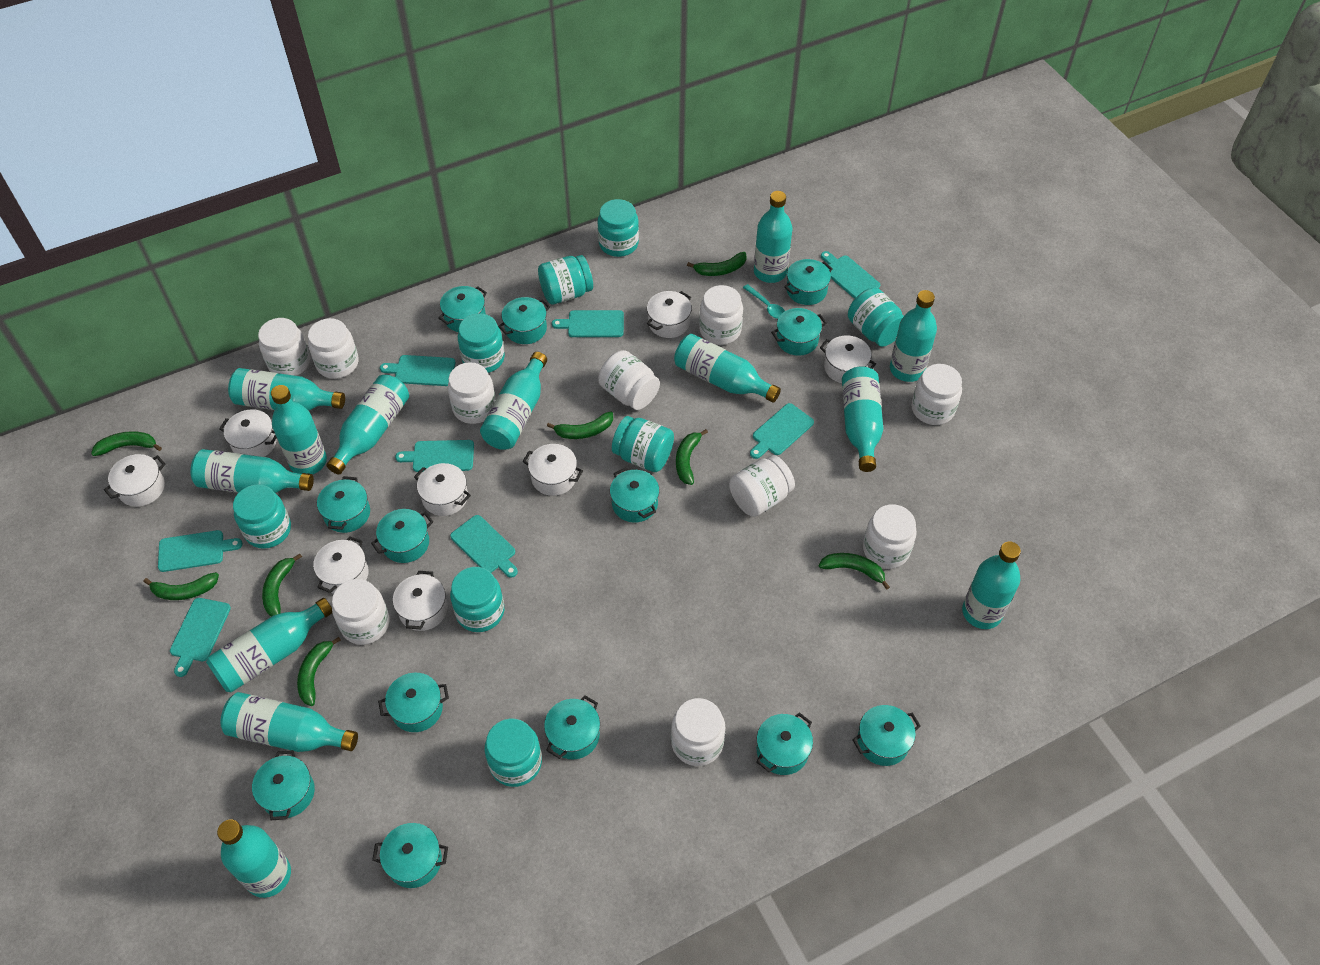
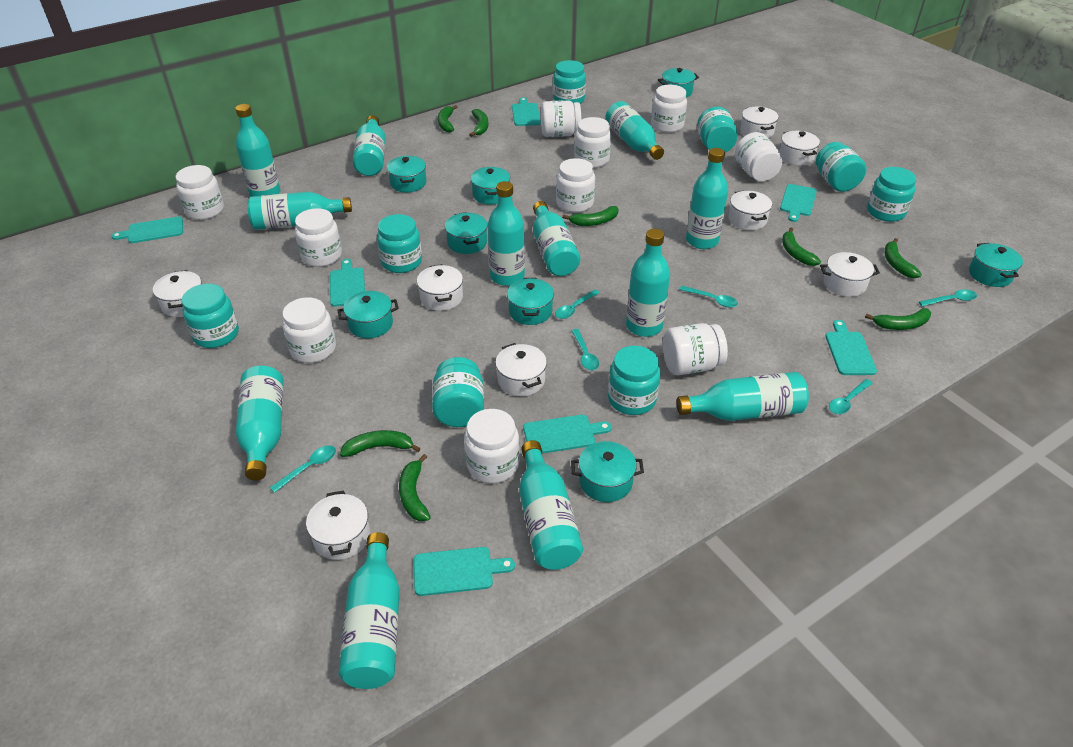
turquoise bottle: 13 -> 12
turquoise cutting board: 8 -> 7
turquoise pot: 13 -> 8
turquoise spoon: 1 -> 6

